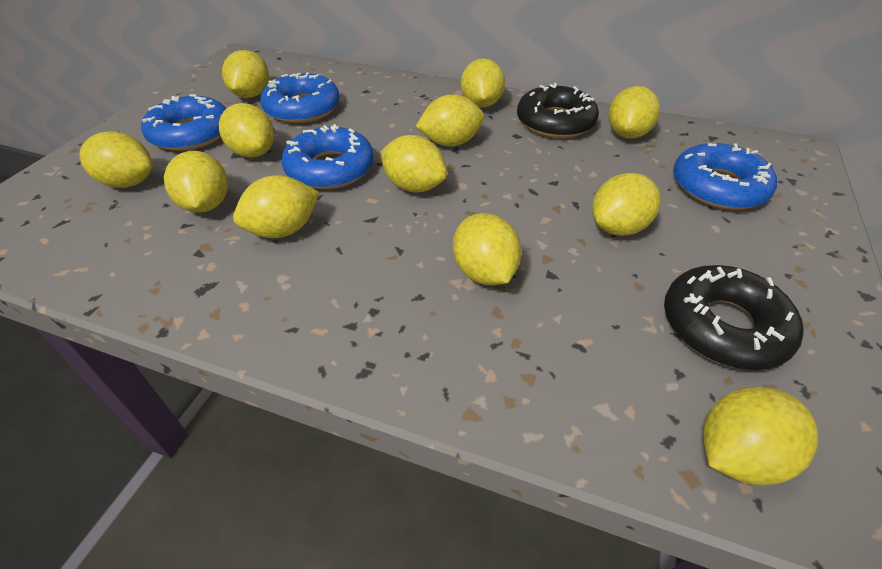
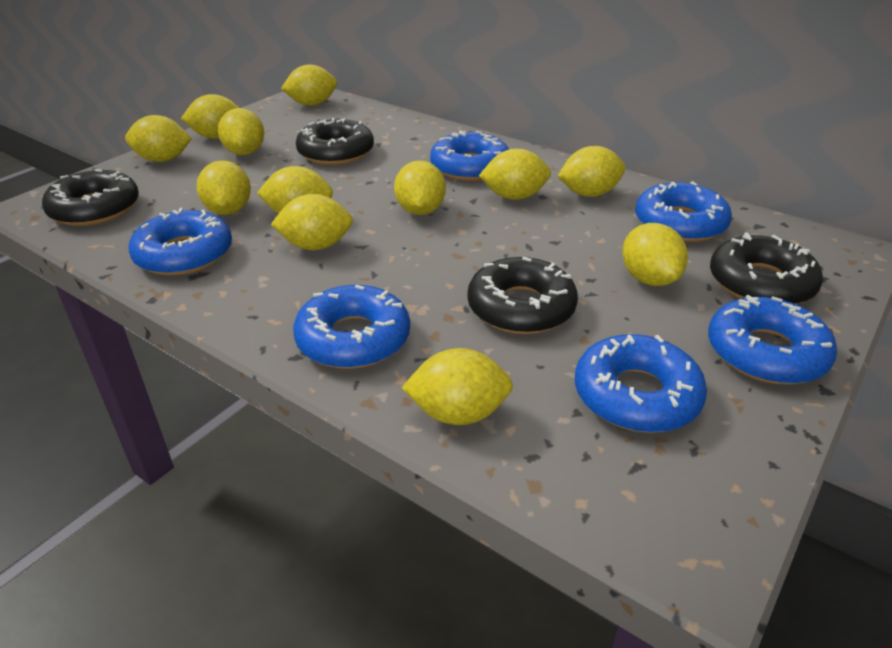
black donut: 2 -> 4
blue donut: 4 -> 6

